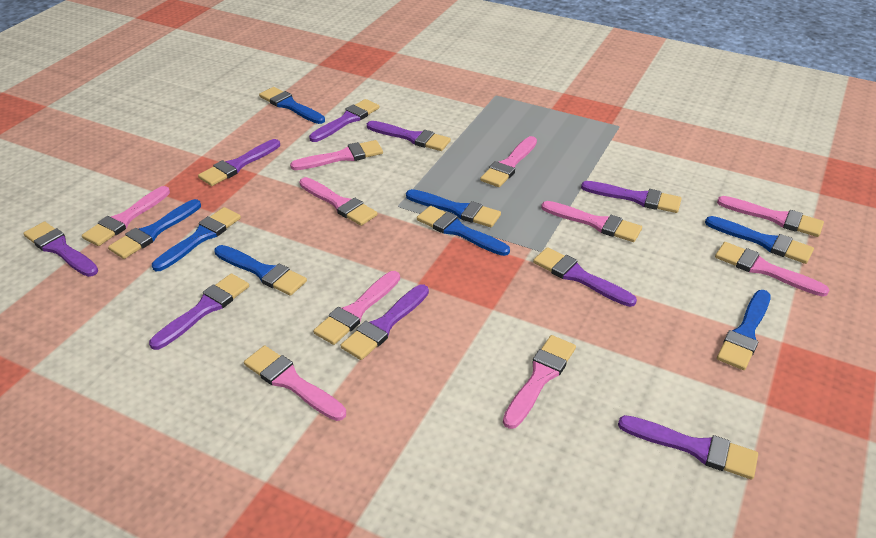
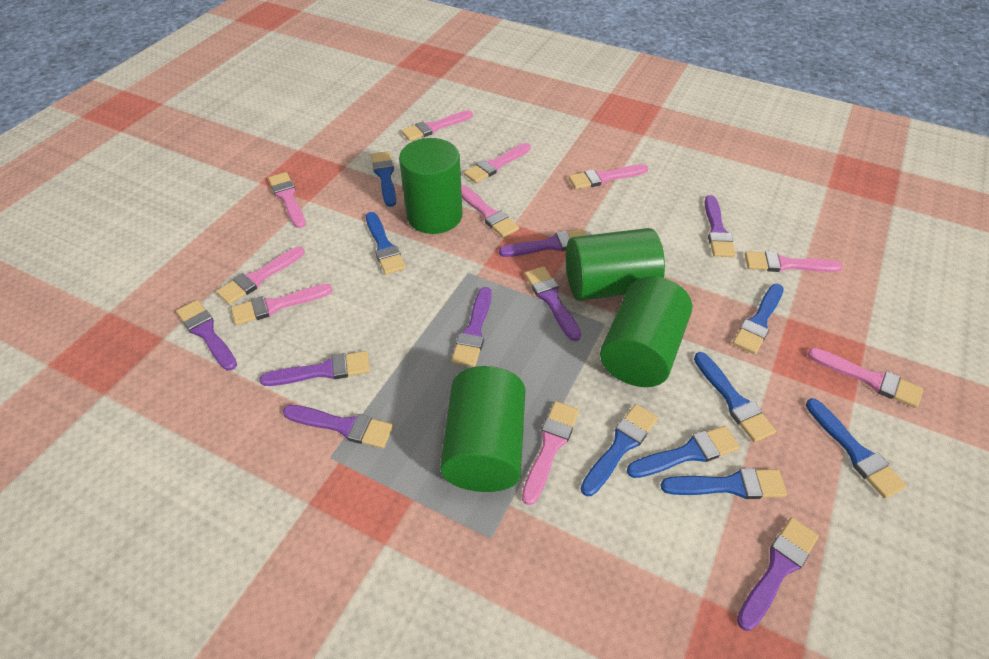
green cylinder: 0 -> 4
purple brush: 9 -> 8

